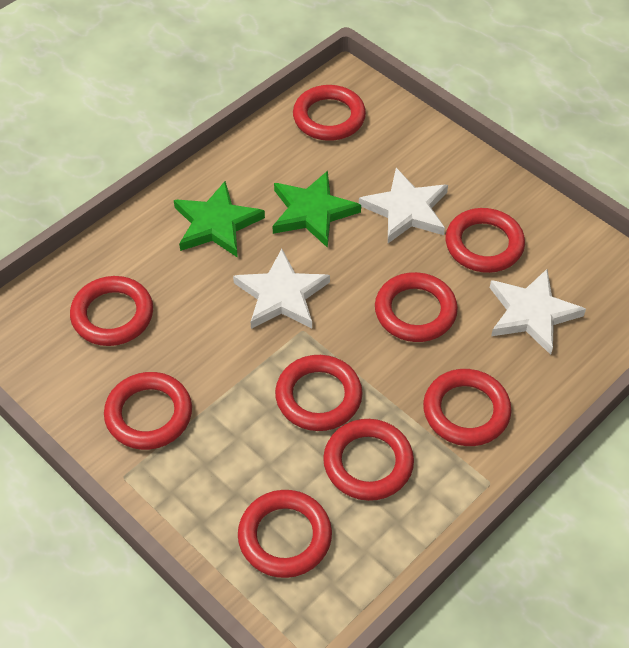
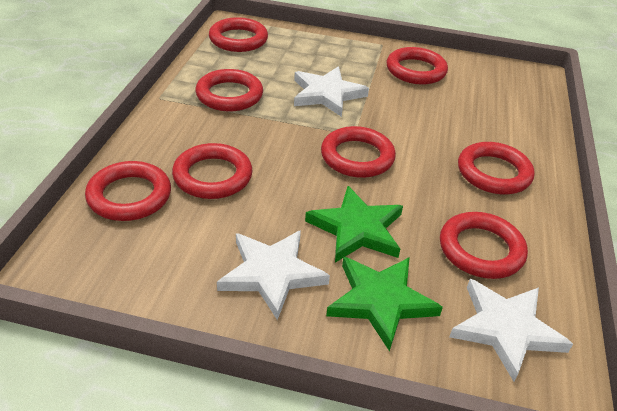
red ring: 9 -> 8

